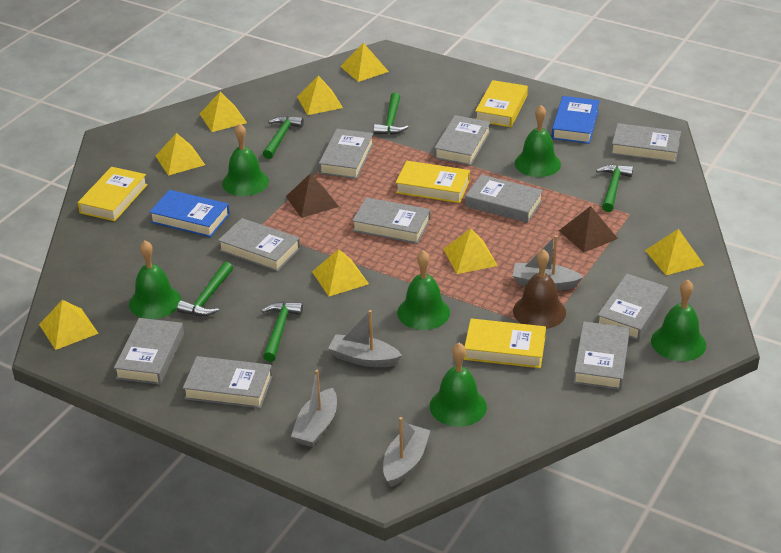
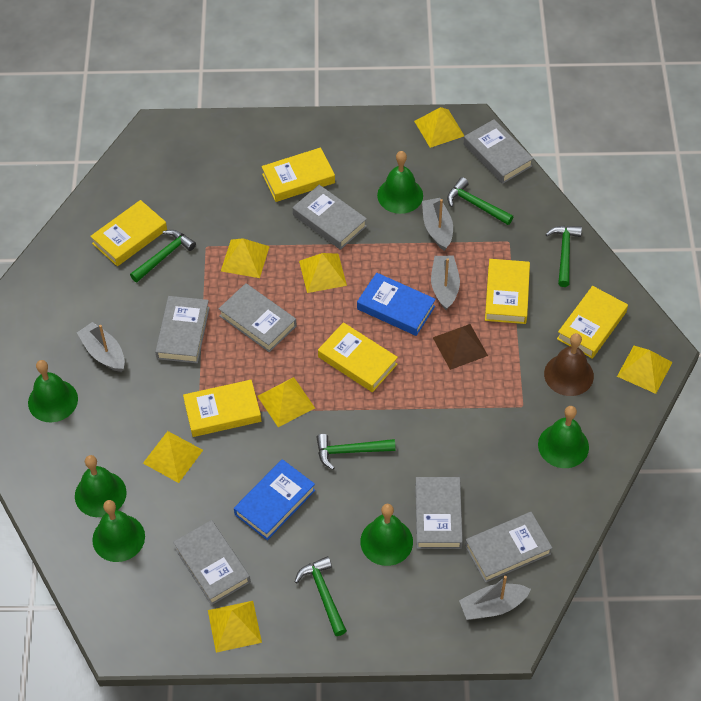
brown pyramid: 2 -> 1
grey book: 10 -> 7
yellow book: 4 -> 6
yellow pyramid: 8 -> 7

